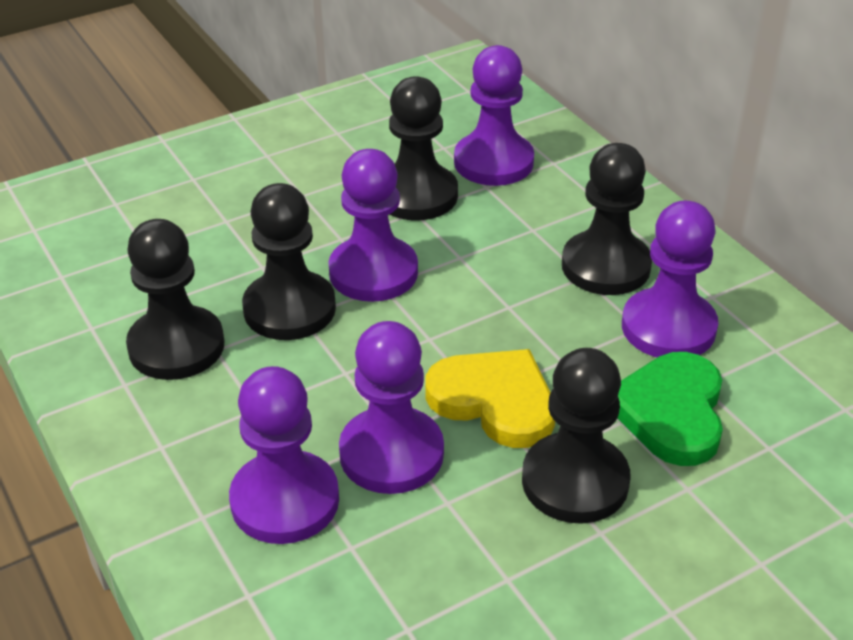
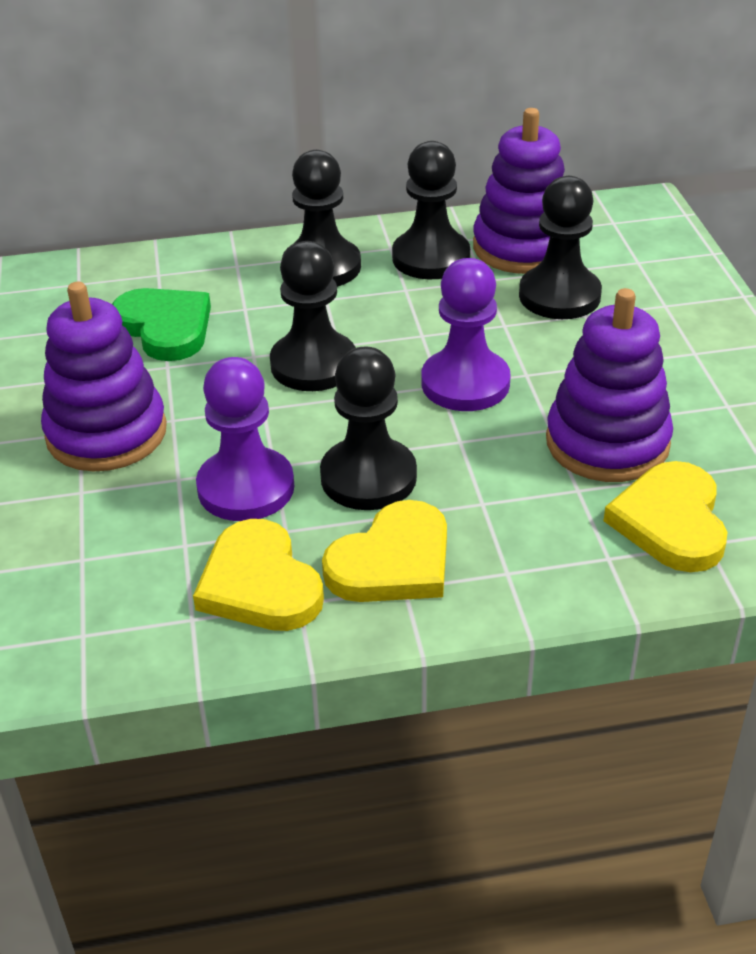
purple pawn: 5 -> 2
purple stacking toy: 0 -> 3
yellow heart: 1 -> 3

